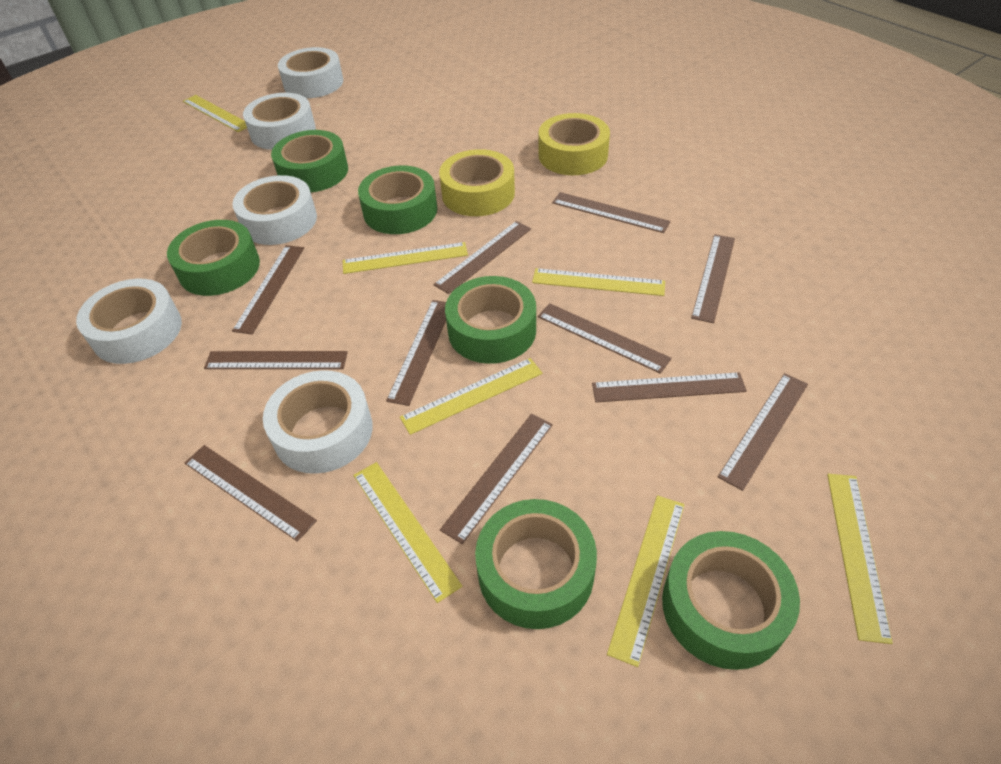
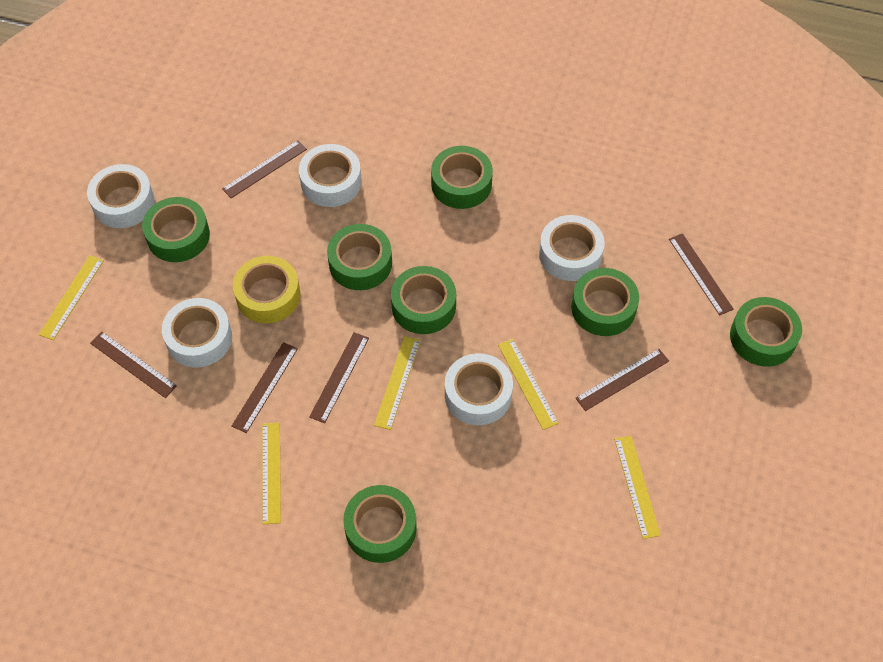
brown ruler: 11 -> 6
green tape: 6 -> 7
yellow ruler: 7 -> 5
yellow tape: 2 -> 1

